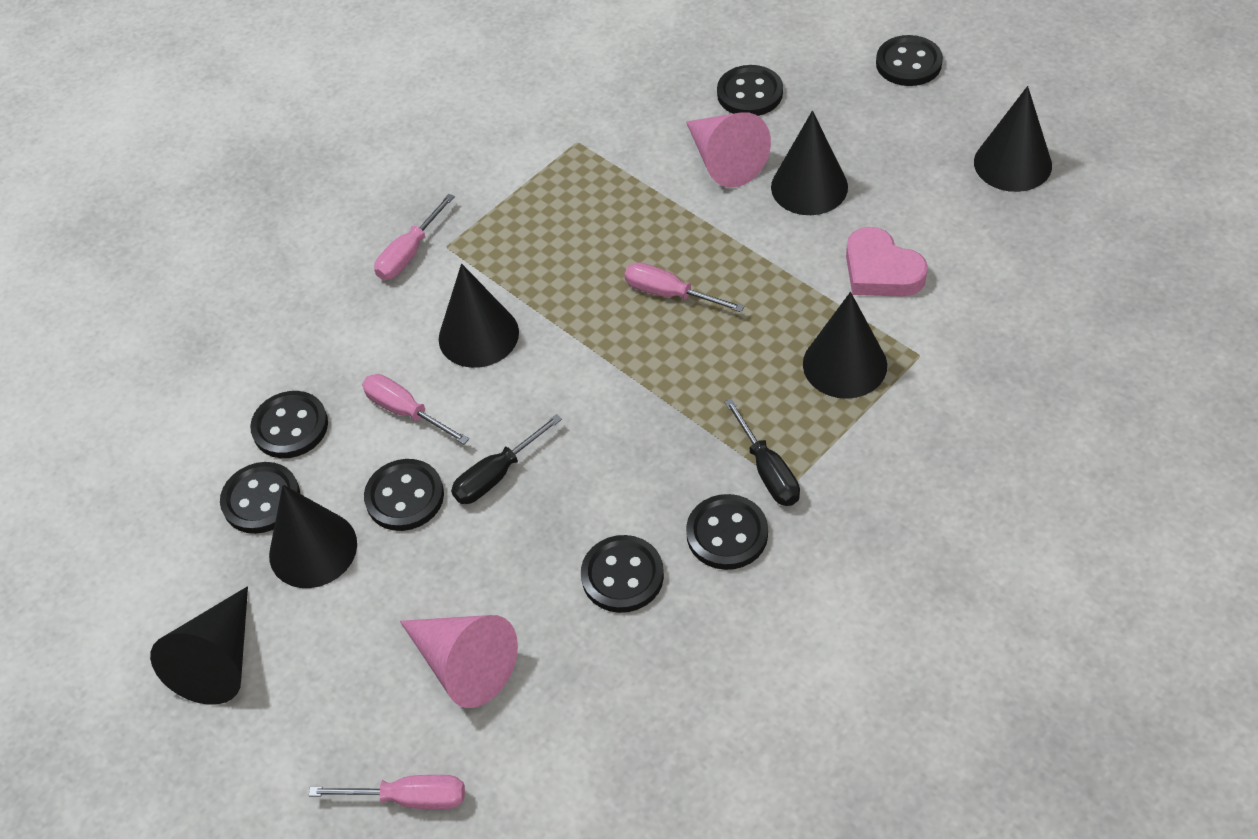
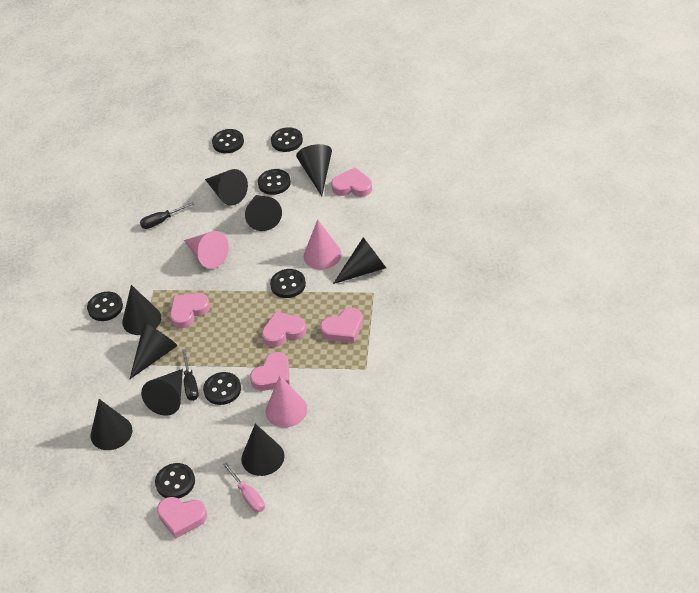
black cone: 6 -> 9
pink cone: 2 -> 3
pink heart: 1 -> 6
pink screwdriver: 4 -> 1

